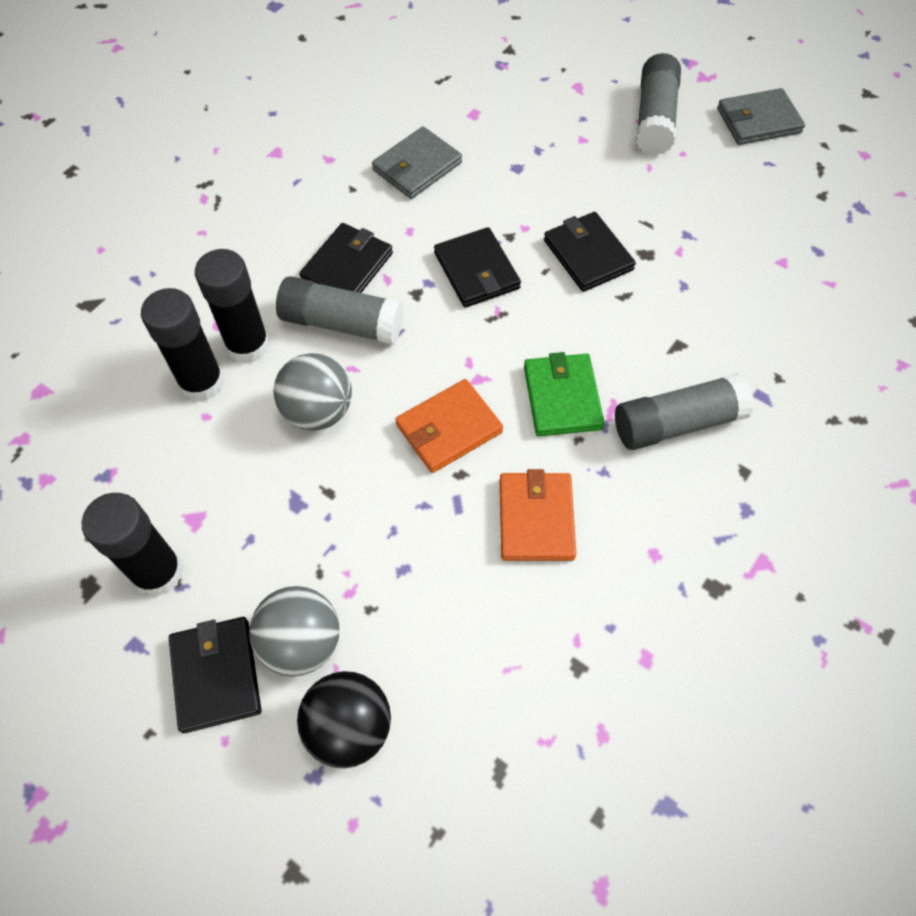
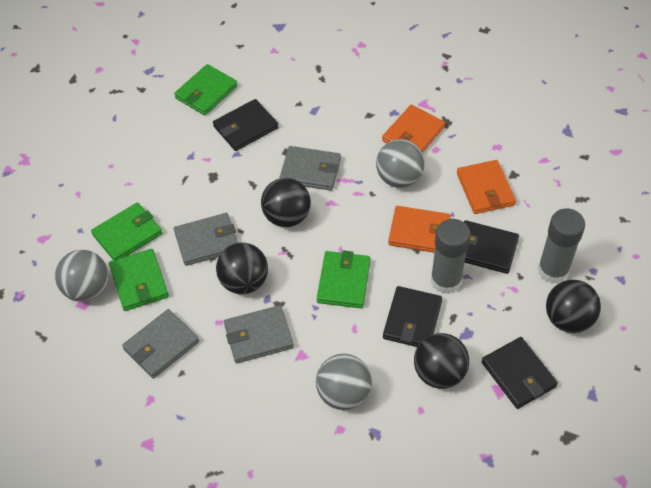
black ball: 1 -> 4
black glue stick: 3 -> 0
green wallet: 1 -> 4
grey ball: 2 -> 3
grey glue stick: 3 -> 2
grey wallet: 2 -> 4
orange wallet: 2 -> 3

